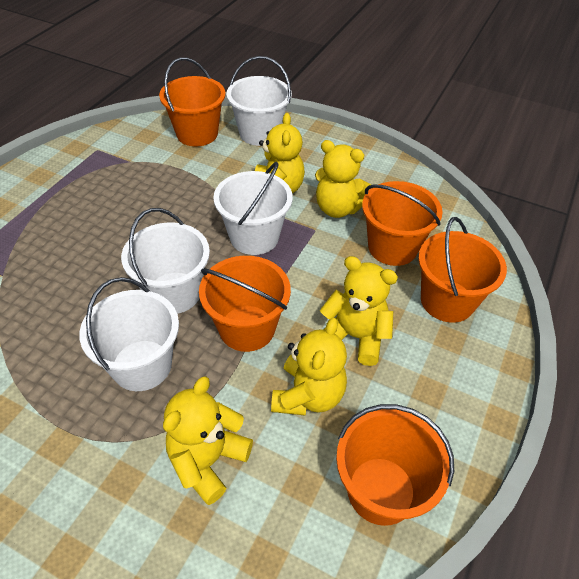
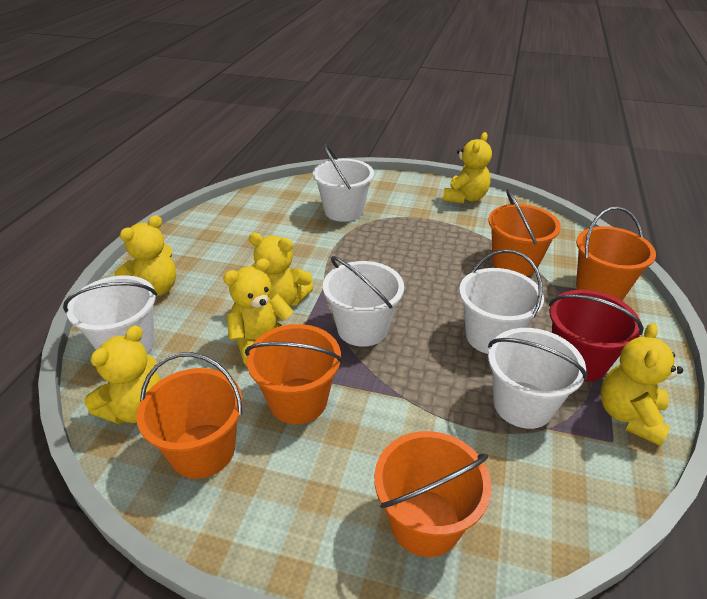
red bucket: 0 -> 1
white bucket: 4 -> 5
yellow teddy bear: 5 -> 6

